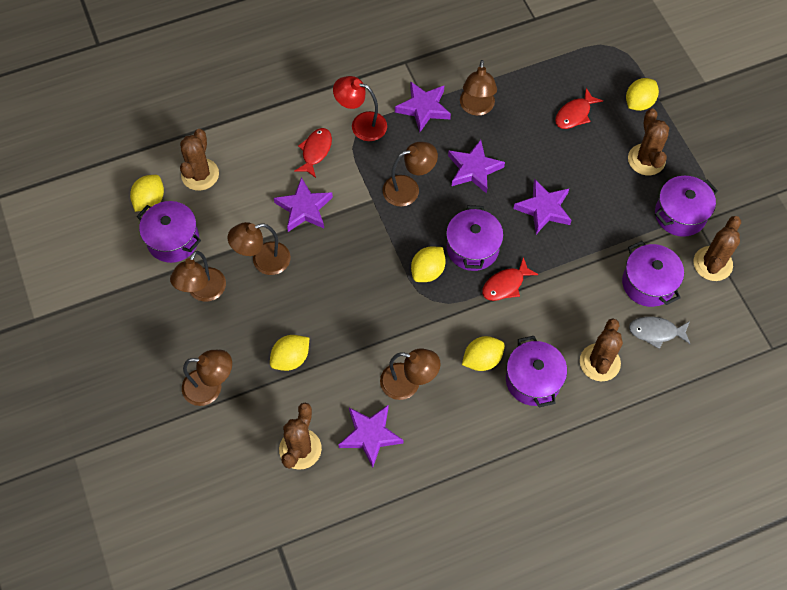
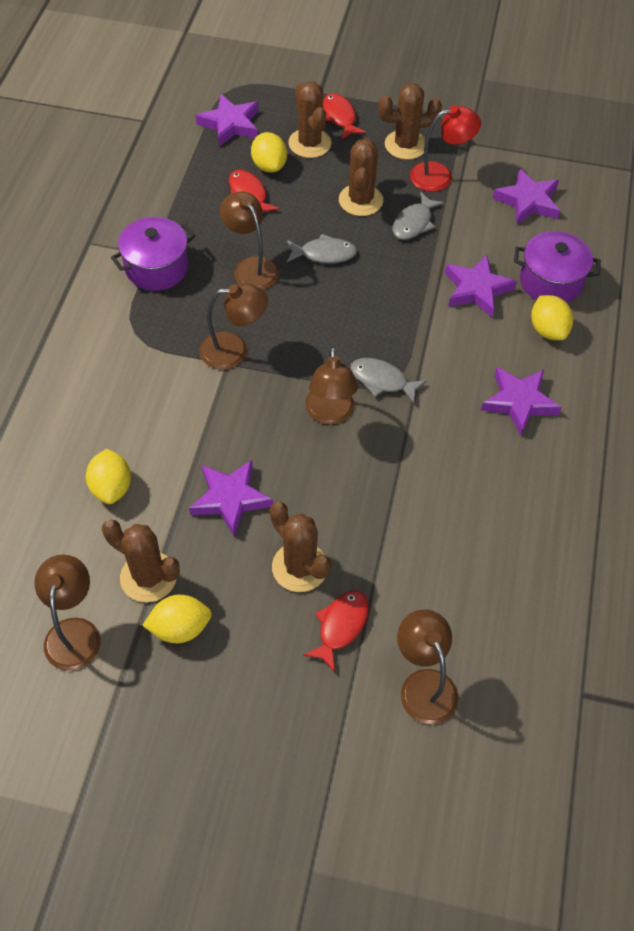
brown lamp: 6 -> 5
grey fish: 1 -> 3
purple pot: 5 -> 2
yellow lemon: 5 -> 4

